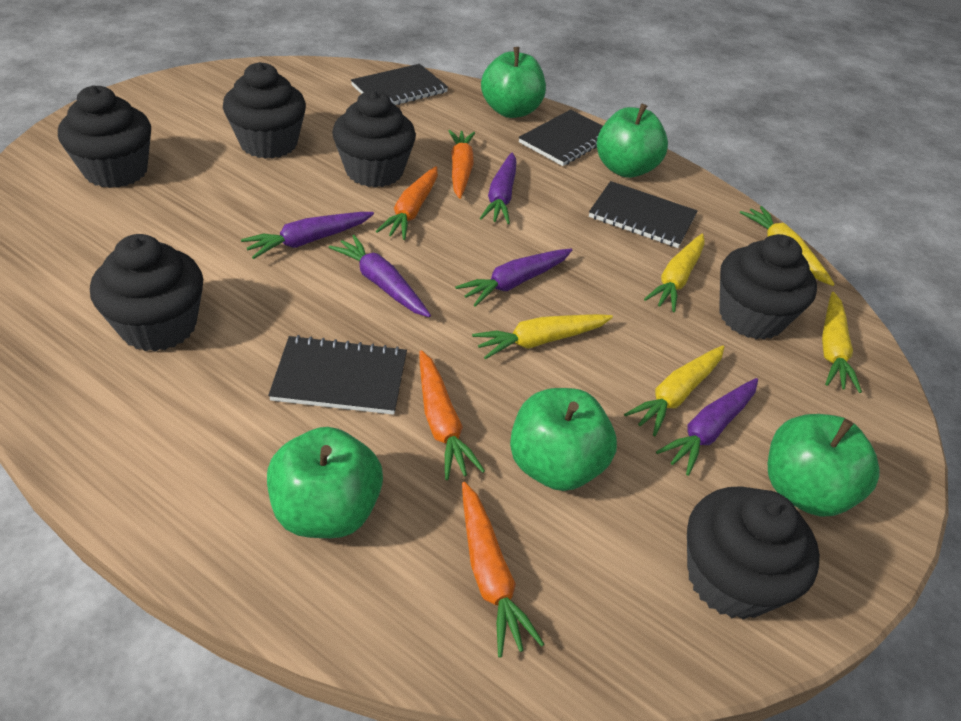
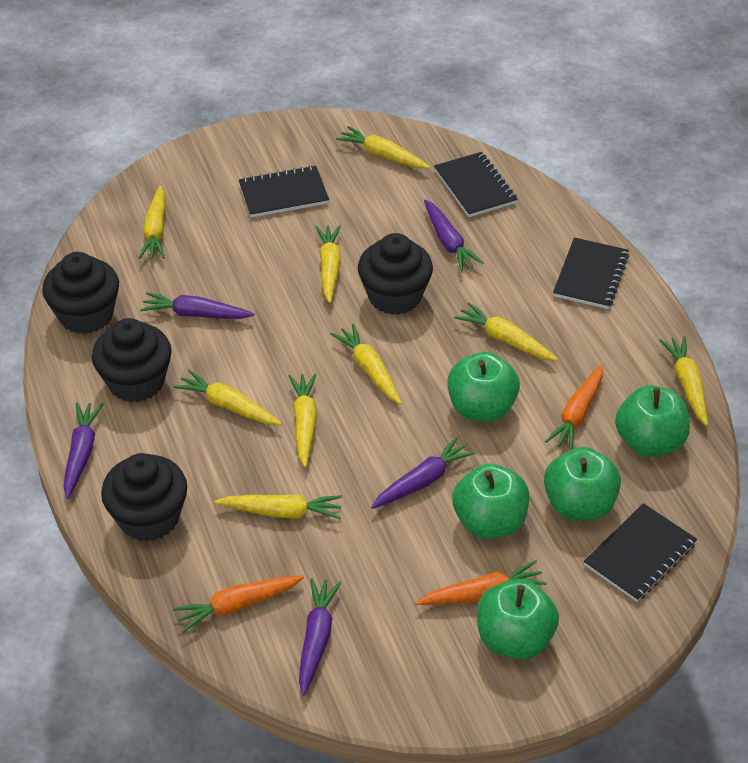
black cupcake: 6 -> 4
orange carrot: 4 -> 3
yellow carrot: 5 -> 9

